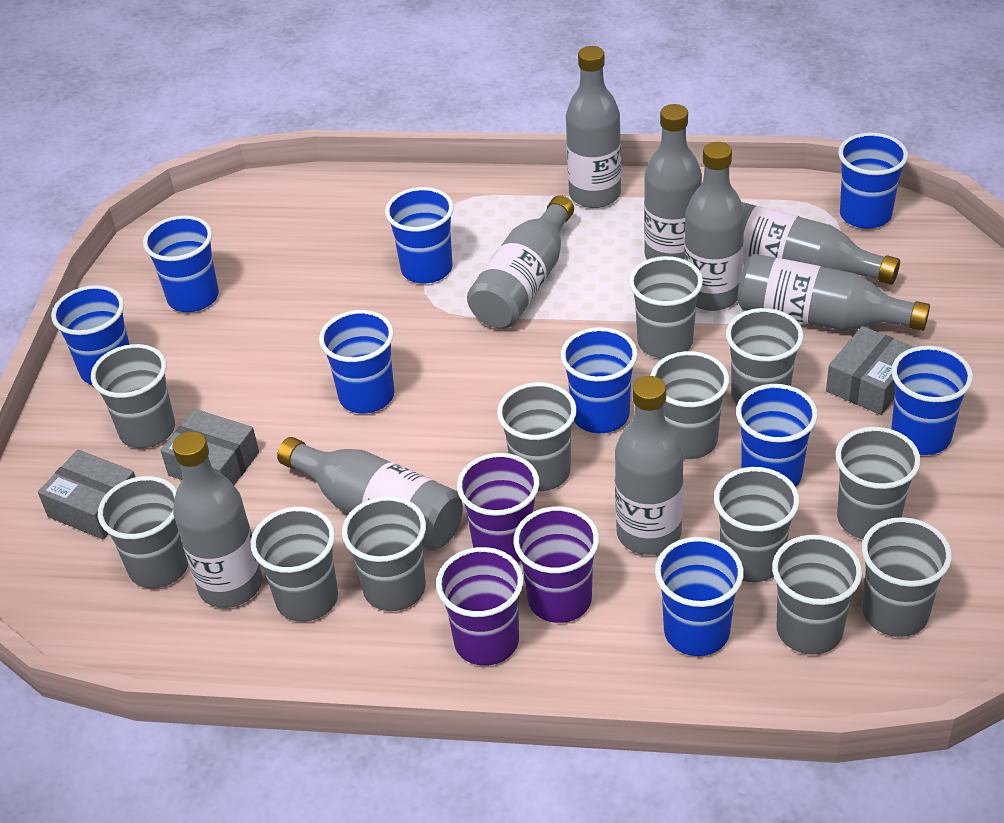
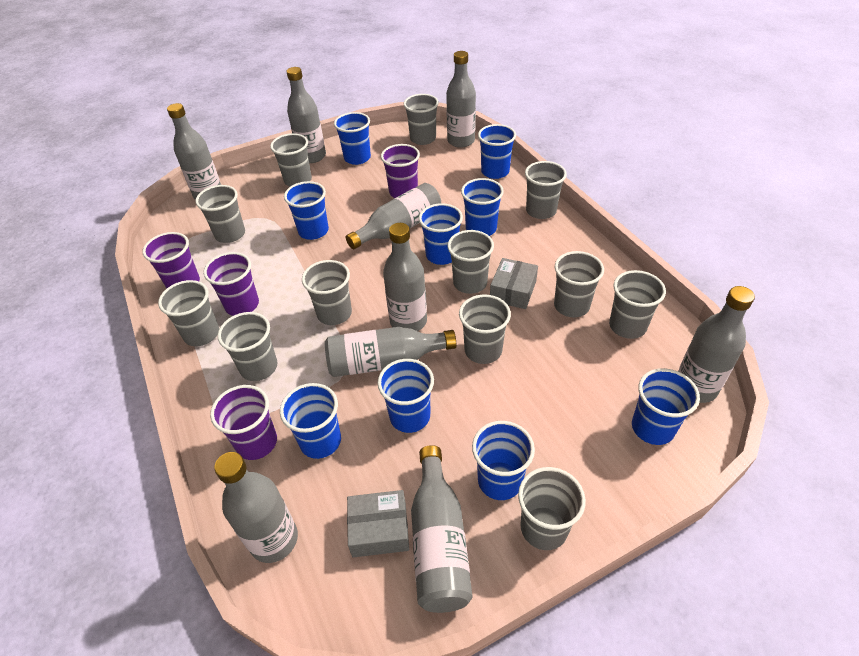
grey box: 3 -> 2
purple cup: 3 -> 4

